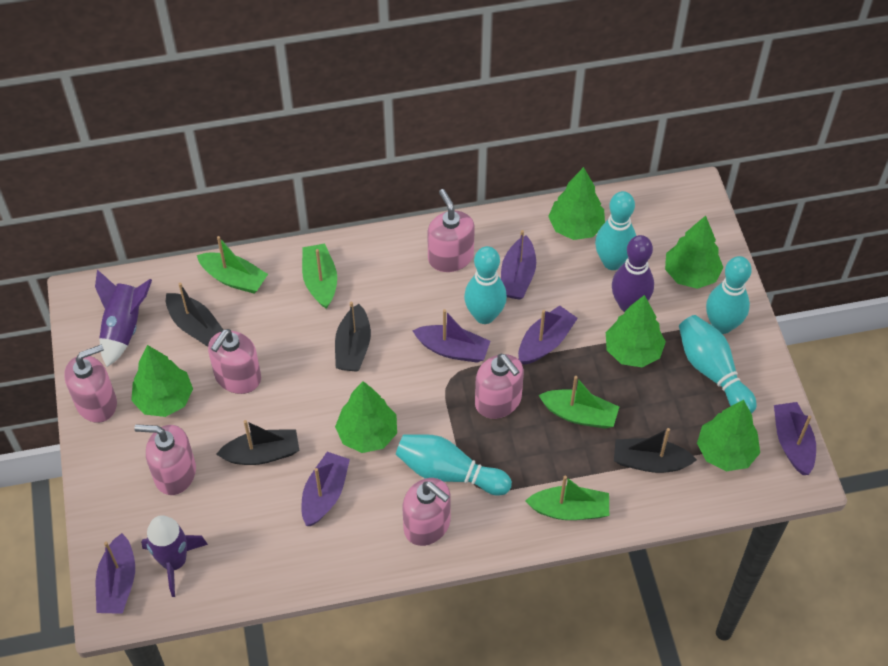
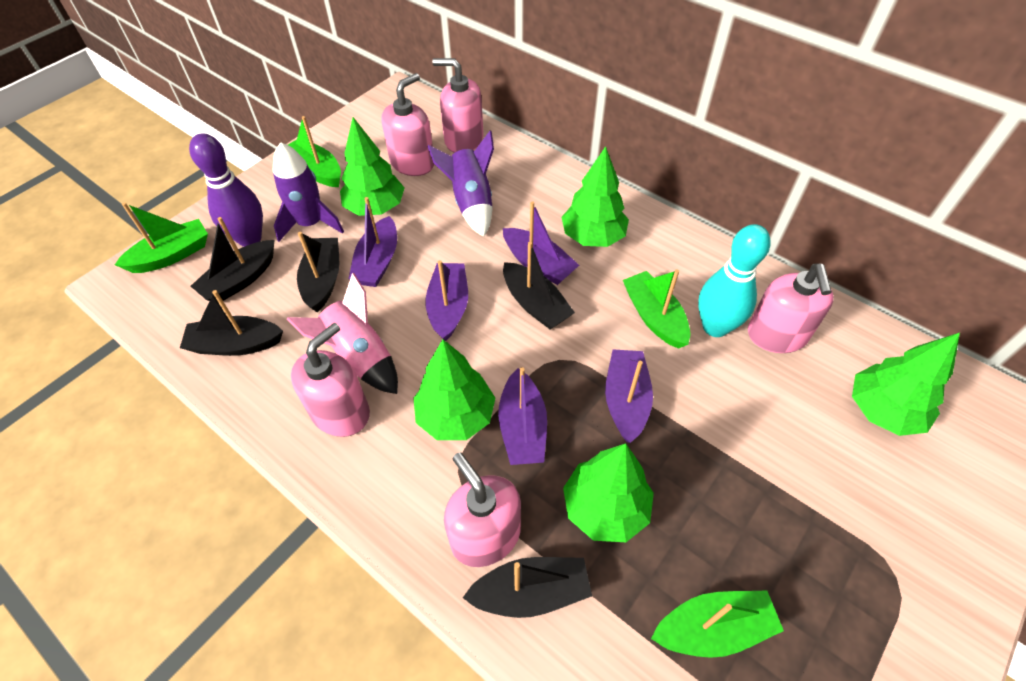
black boat: 4 -> 5
green tree: 6 -> 5
pink rocket: 0 -> 1
pink soap dispenser: 6 -> 5
purple boat: 6 -> 5
turquoise bowling pin: 5 -> 1

